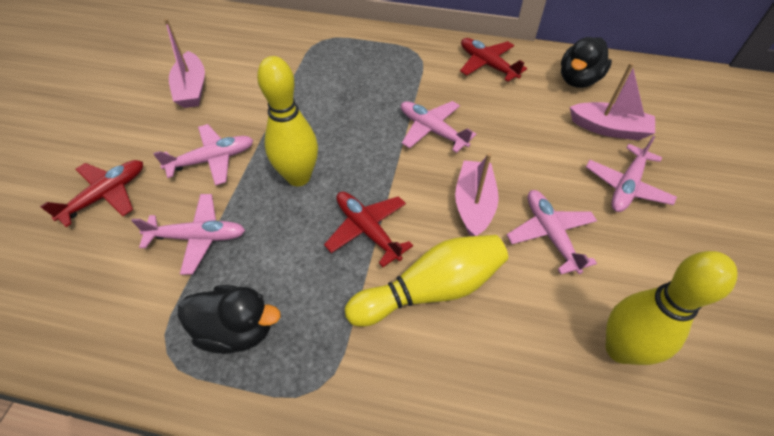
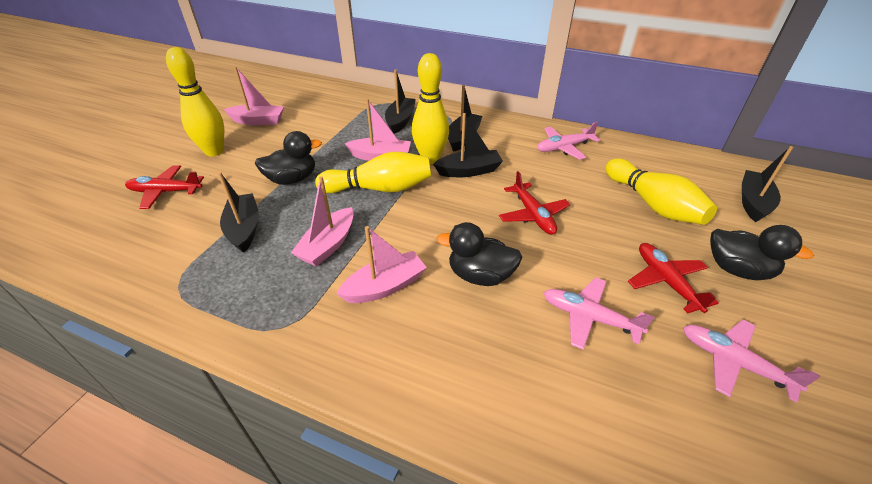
black boat: 0 -> 5
black duck: 2 -> 3
pink boat: 3 -> 4
pink plane: 5 -> 3
yellow bowling pin: 3 -> 4

